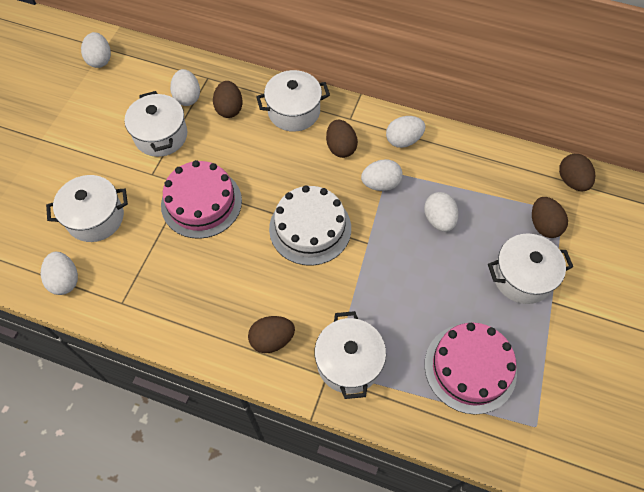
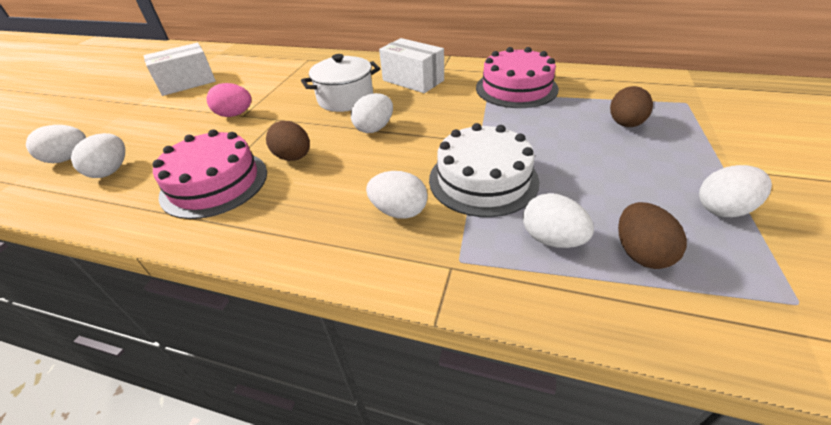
brown egg: 5 -> 3
pink egg: 0 -> 1
white box: 0 -> 2
white pot: 5 -> 1

